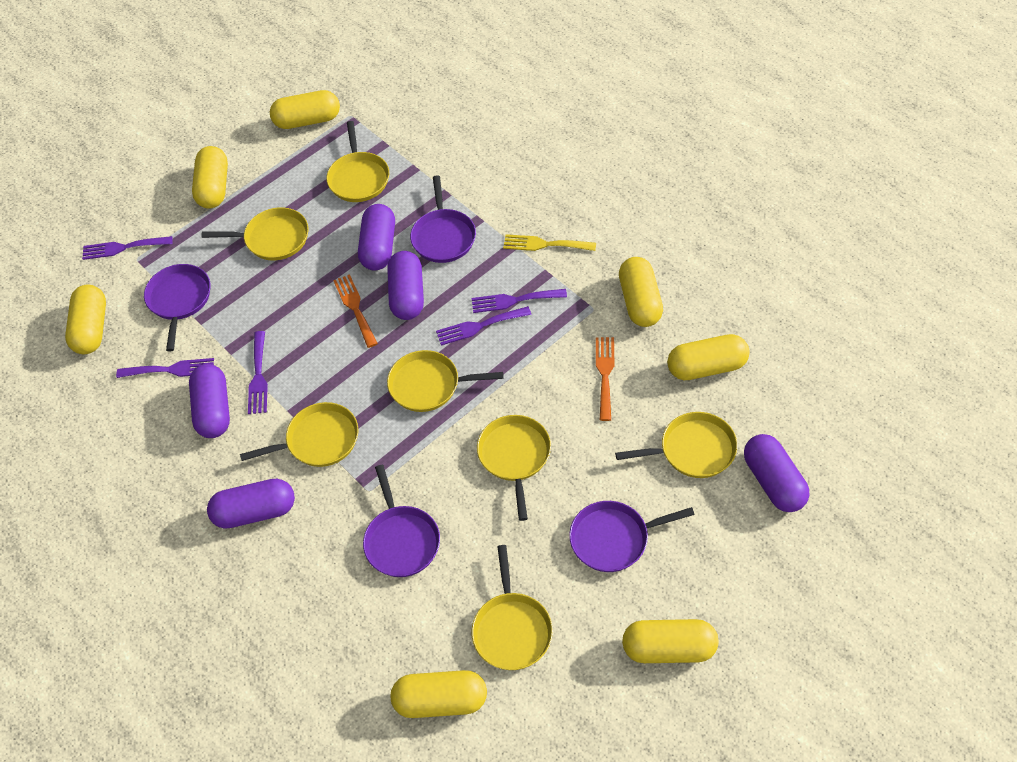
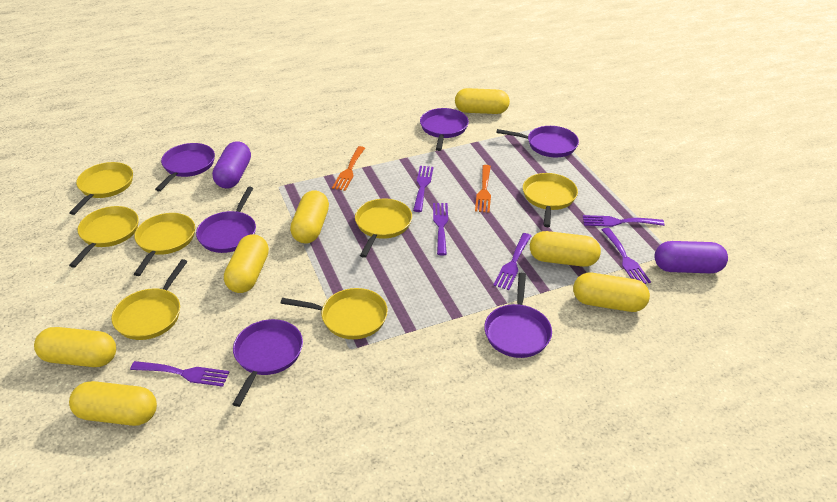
purple capsule: 5 -> 2
purple fork: 5 -> 6
purple pan: 4 -> 6
yellow fork: 1 -> 0

